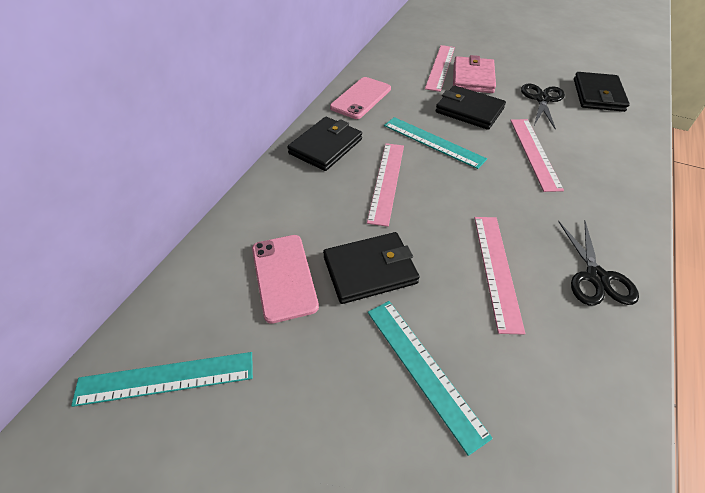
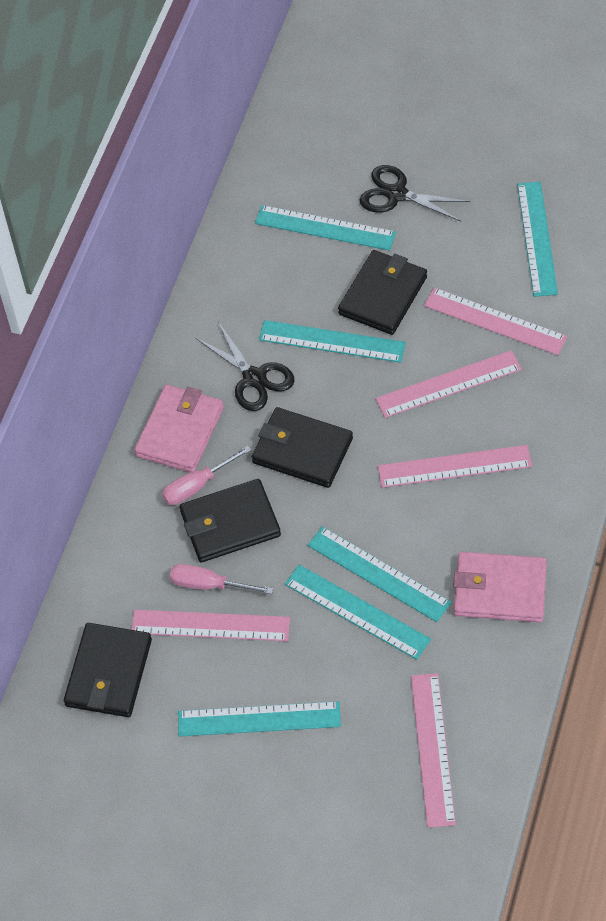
pink phone: 2 -> 0
pink ruler: 4 -> 5
pink screwdriver: 0 -> 2
pink wallet: 1 -> 2
turquoise ruler: 3 -> 6

